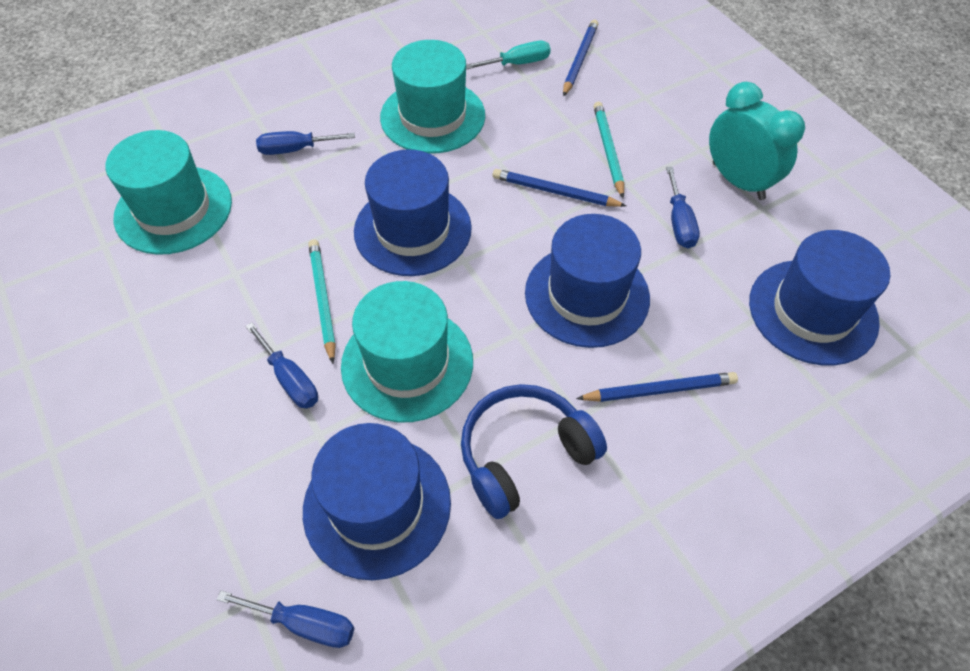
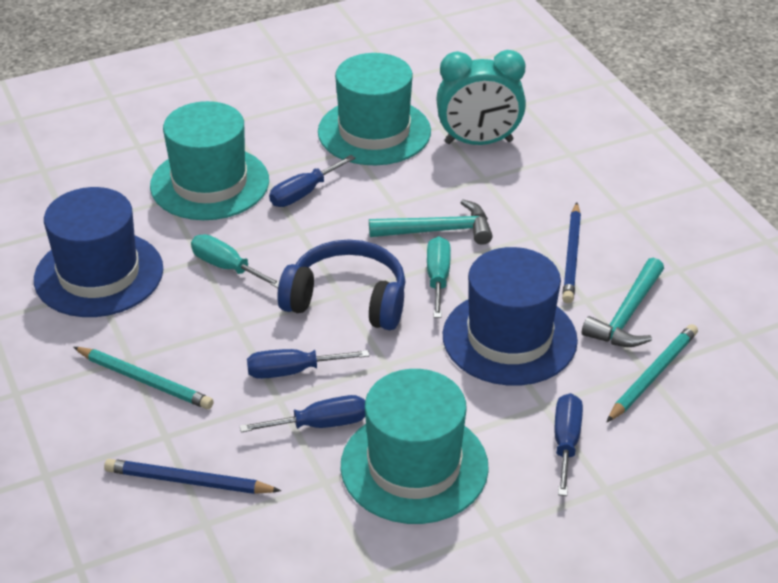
blue hat: 4 -> 2
blue pencil: 3 -> 2
turquoise hammer: 0 -> 2
turquoise screwdriver: 1 -> 2

